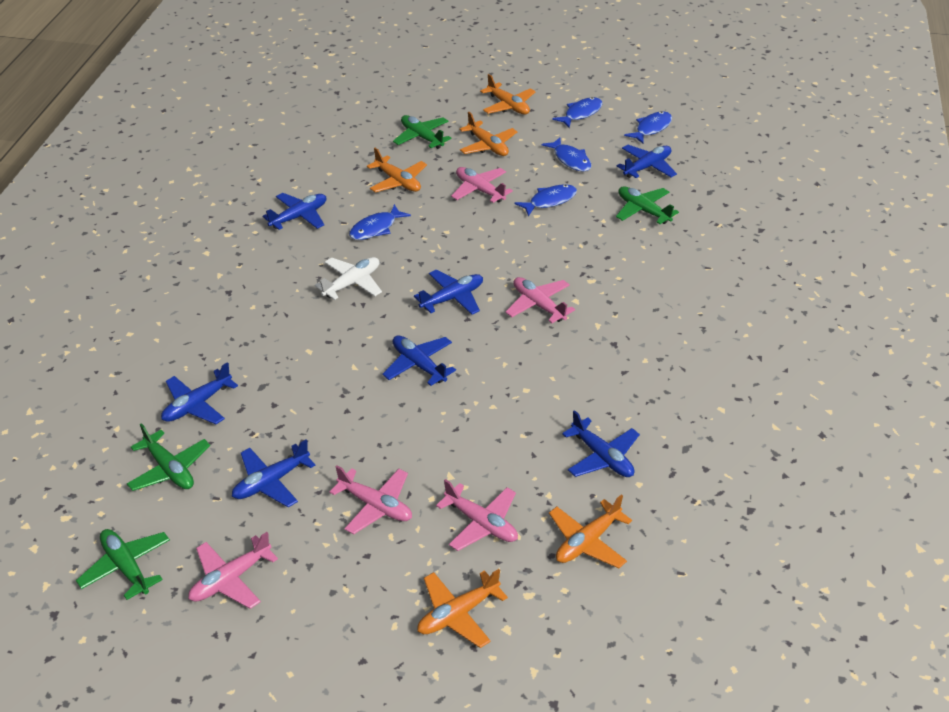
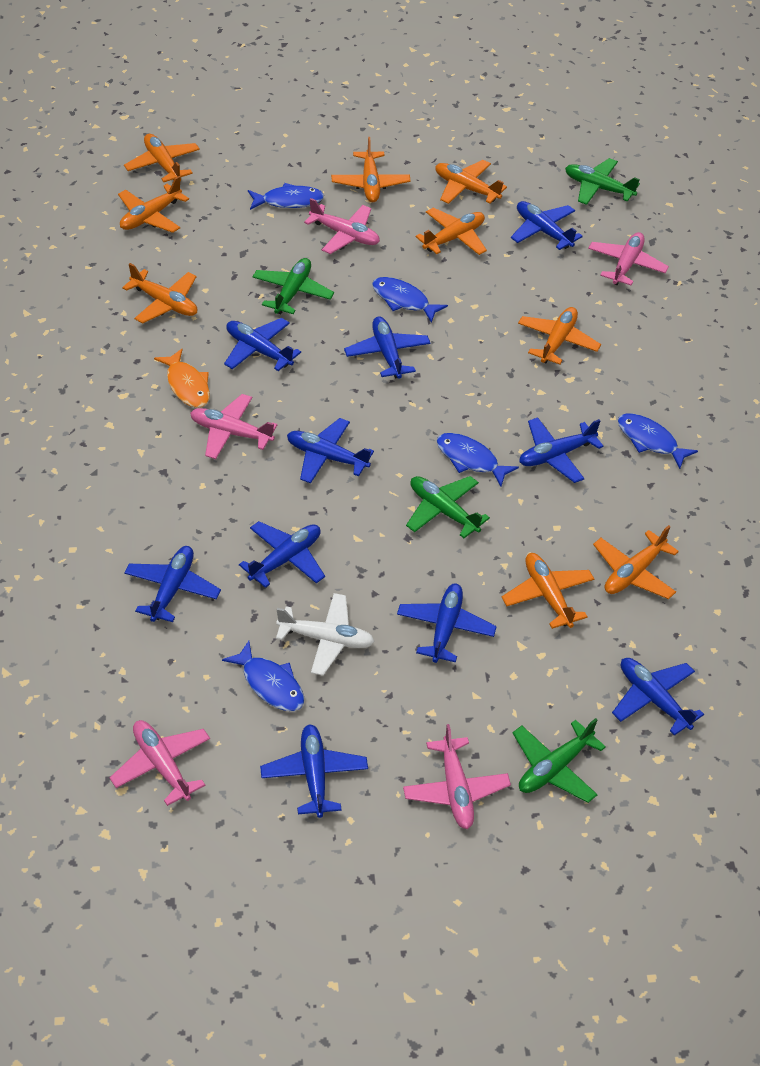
blue plane: 7 -> 10
orange fish: 0 -> 1
orange plane: 5 -> 9

